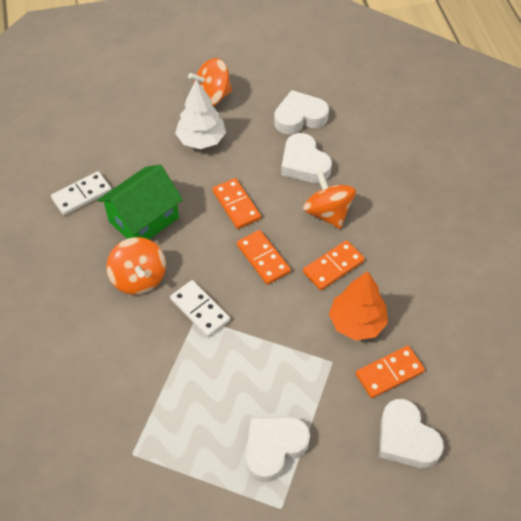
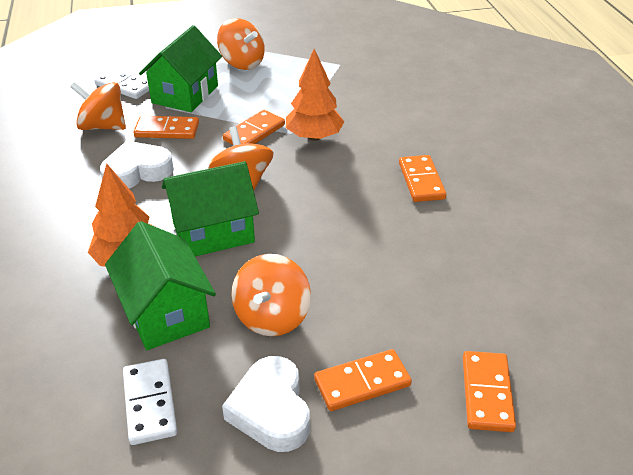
green house: 1 -> 3
orange domino: 4 -> 5
orange spinning top: 3 -> 4
orange tree: 1 -> 2
white heart: 4 -> 2
white tree: 1 -> 0

